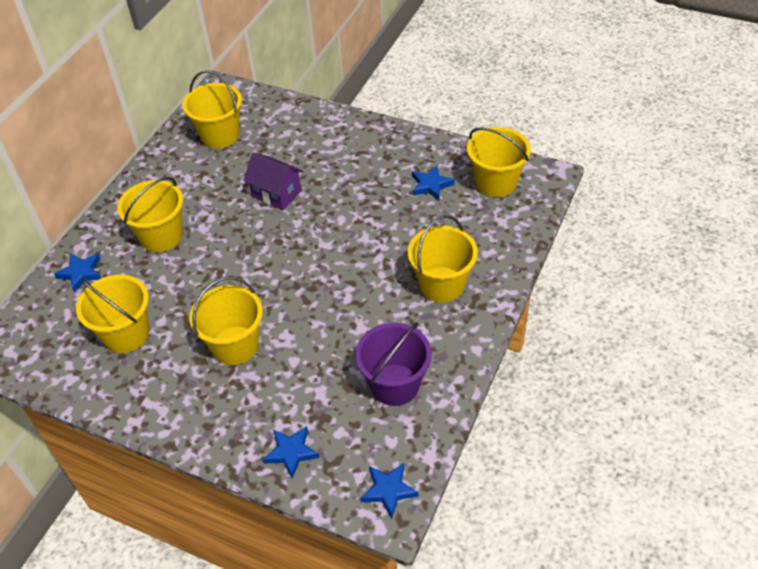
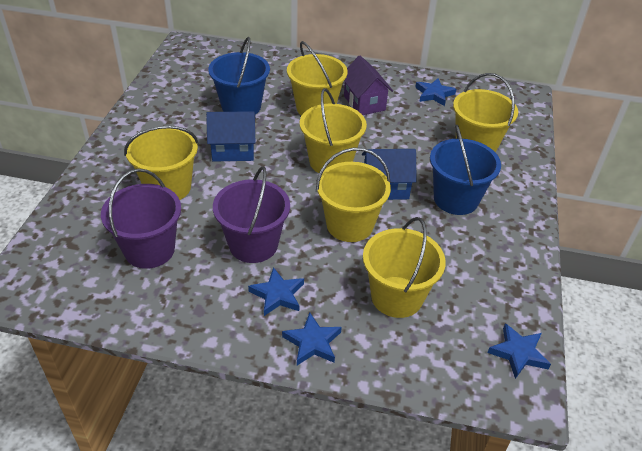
blue bucket: 0 -> 2
blue house: 0 -> 2
purple bucket: 1 -> 2

